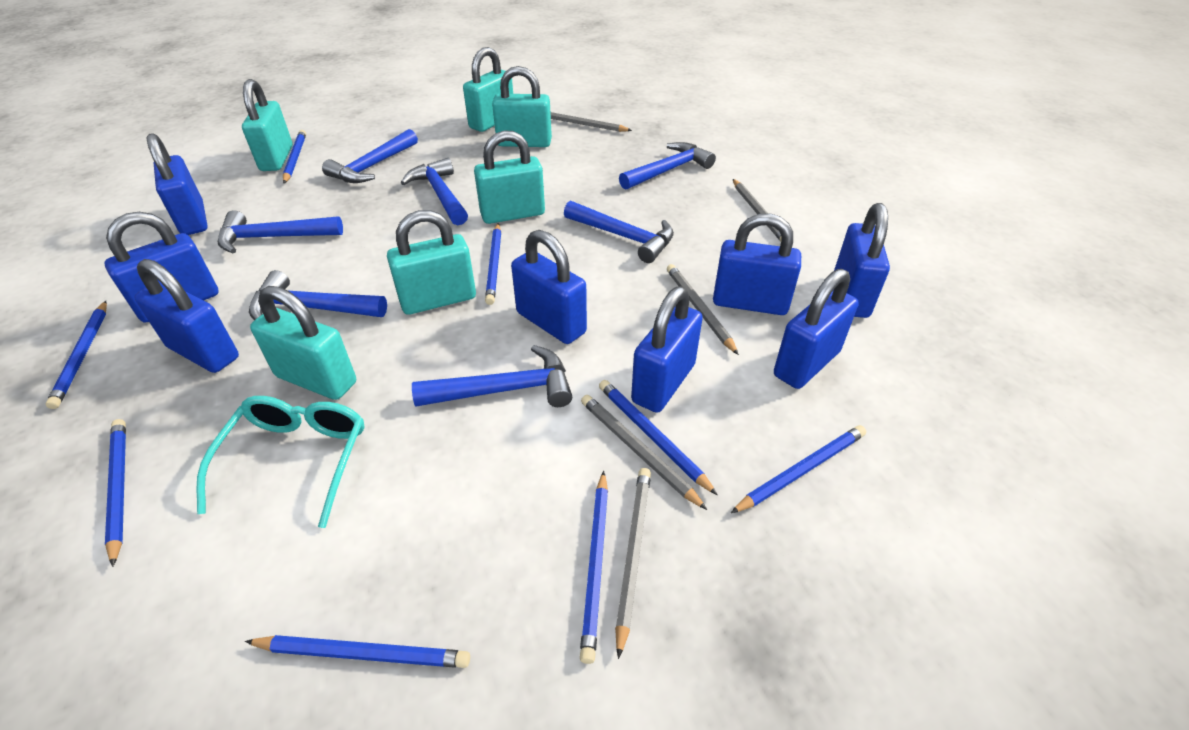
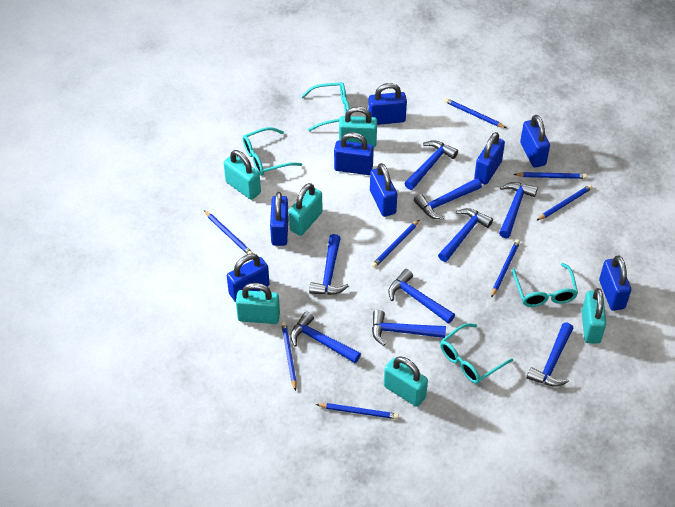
blue hammer: 7 -> 9
grey pencil: 5 -> 0
turquoise glasses: 1 -> 4

